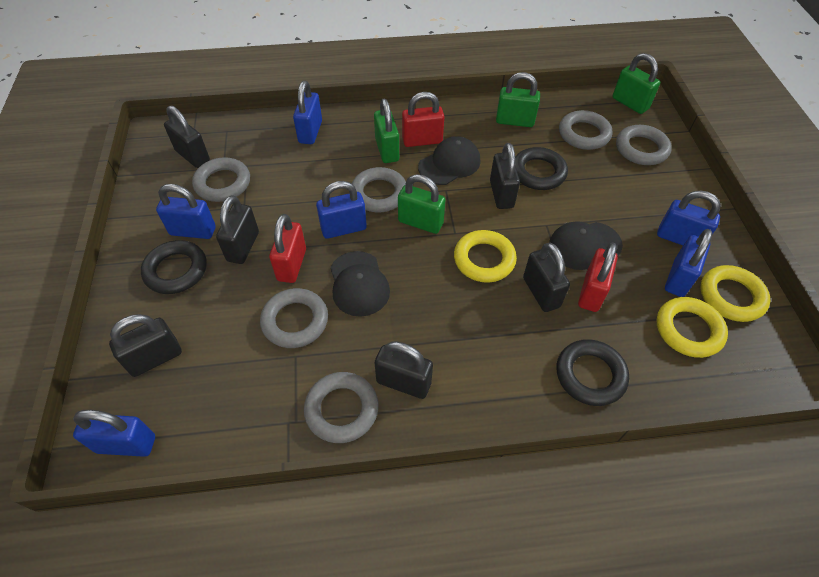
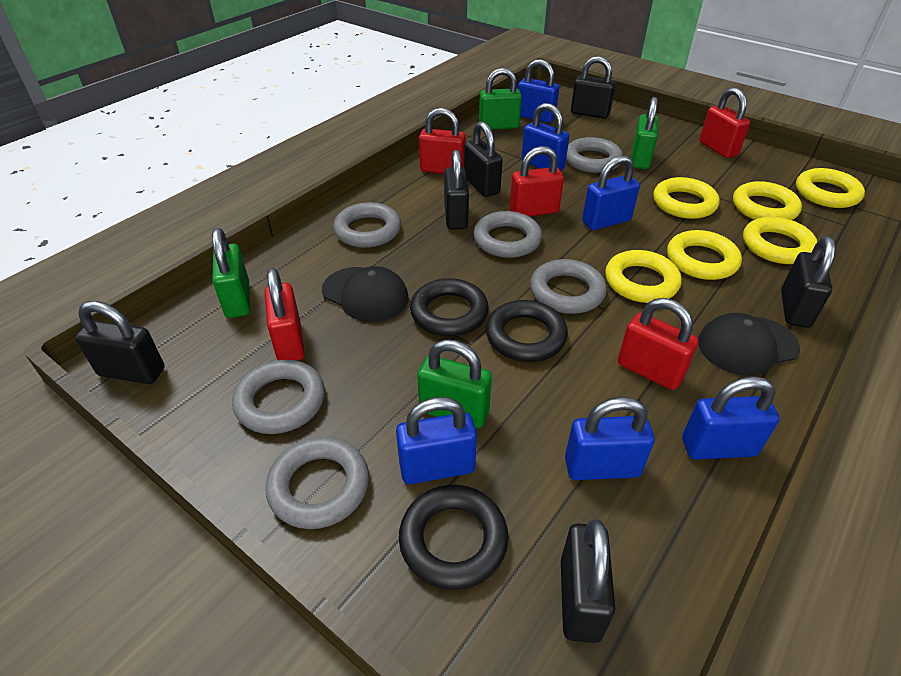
black cap: 3 -> 2
red padlock: 3 -> 5
yellow ring: 3 -> 6

